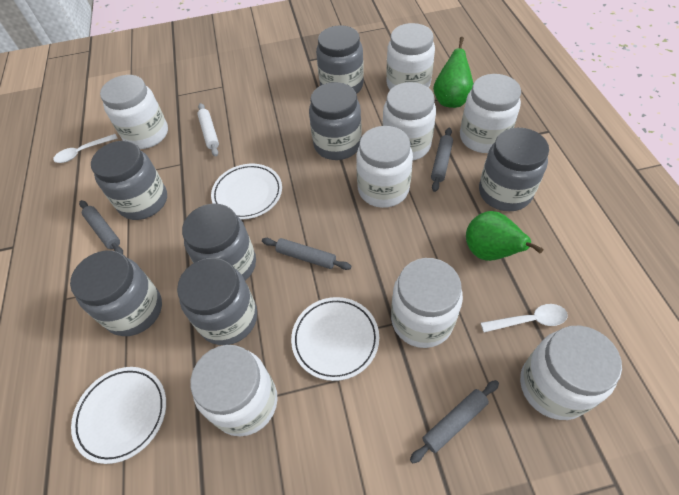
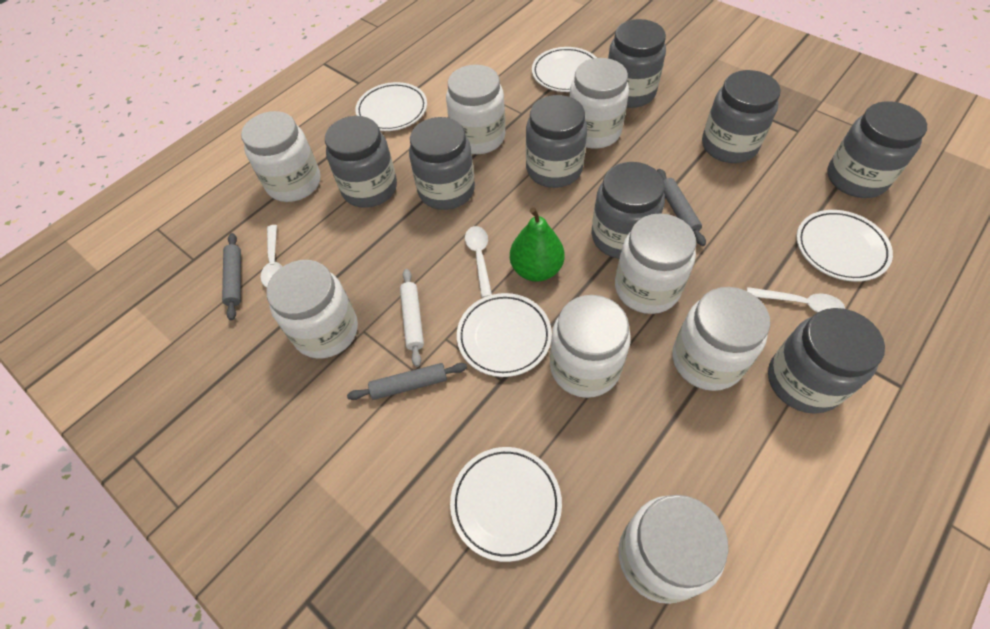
green pear: 2 -> 1
grey jar: 7 -> 8
grey rolling pin: 4 -> 3
white plate: 3 -> 5
white spoon: 2 -> 3

